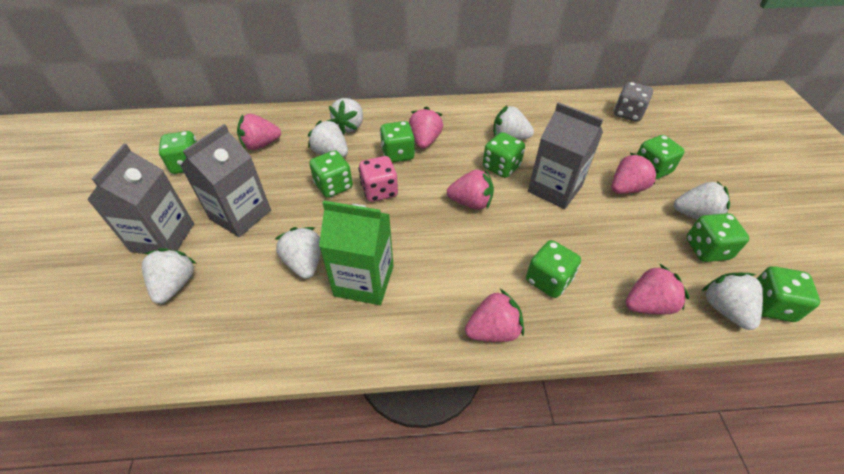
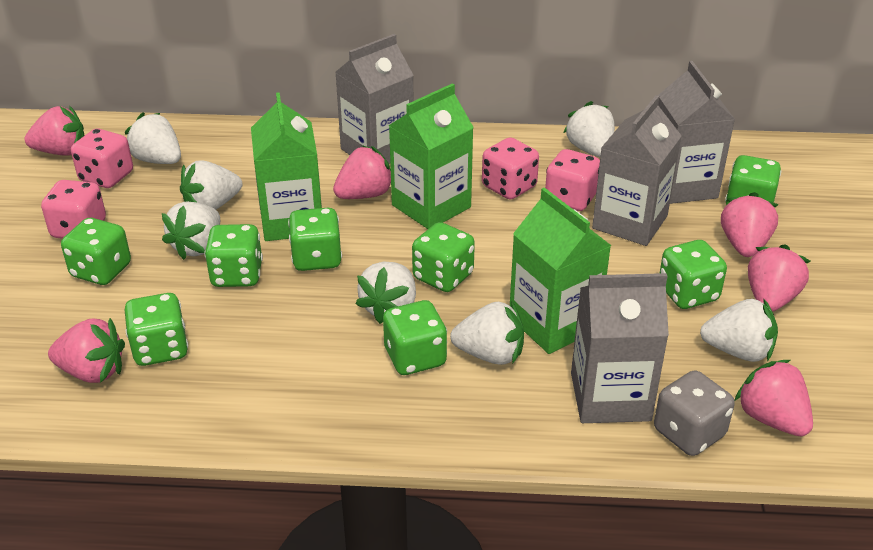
green carton: 1 -> 3
grey carton: 3 -> 4
pink dice: 1 -> 4

